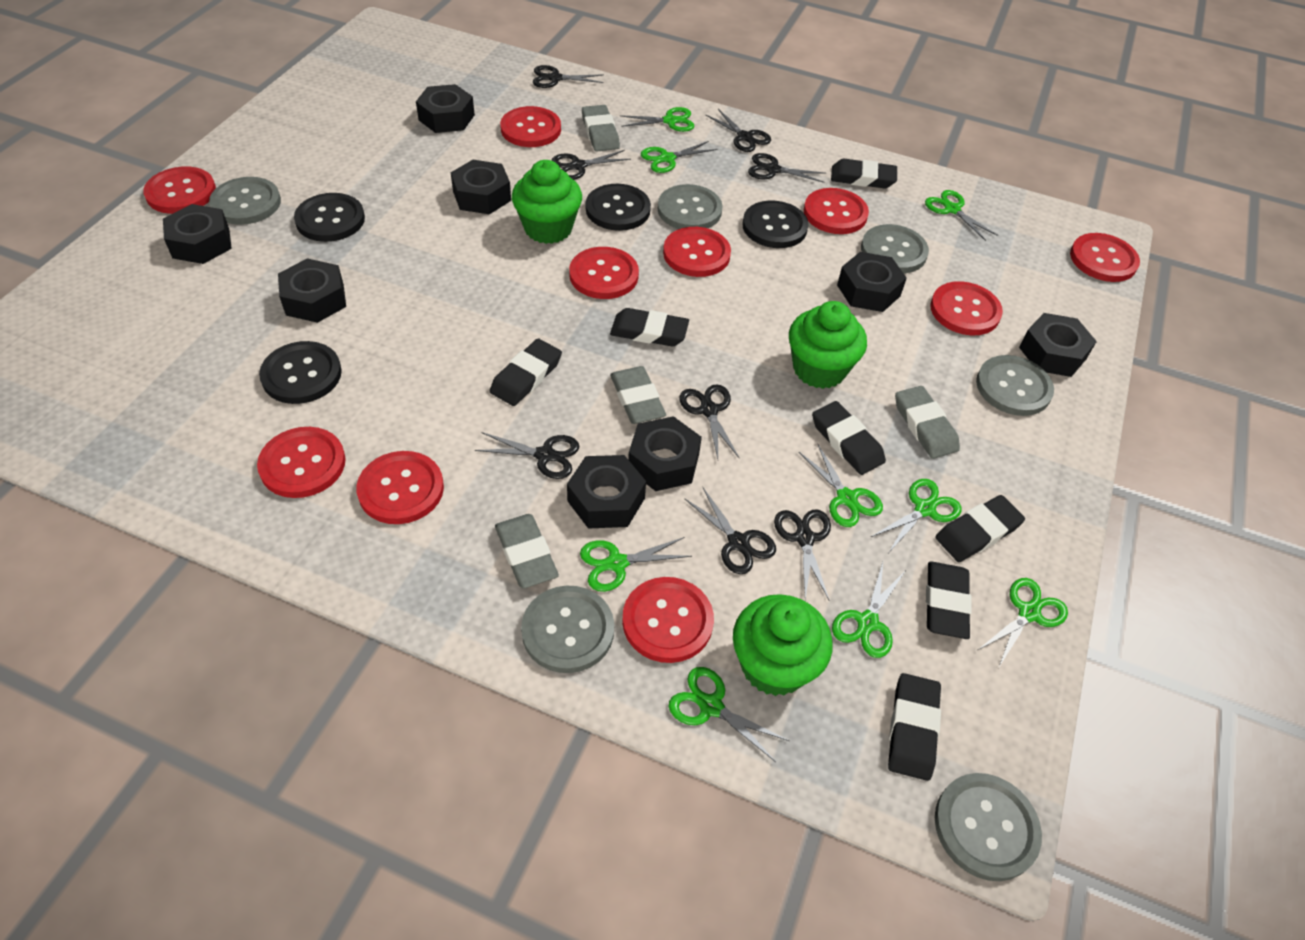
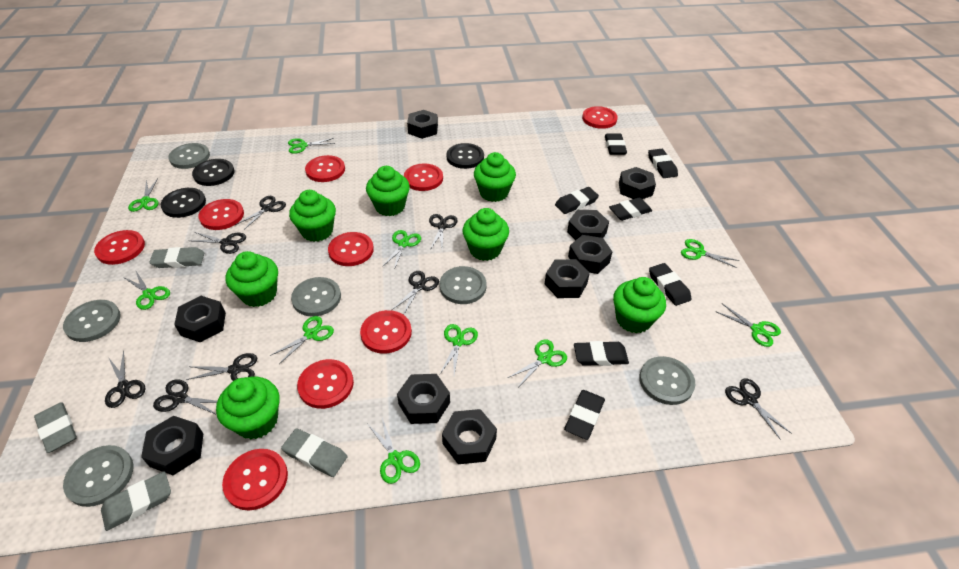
black button: 4 -> 3
black nut: 8 -> 9
green cupcake: 3 -> 7
green scissors: 9 -> 10
red button: 10 -> 9

